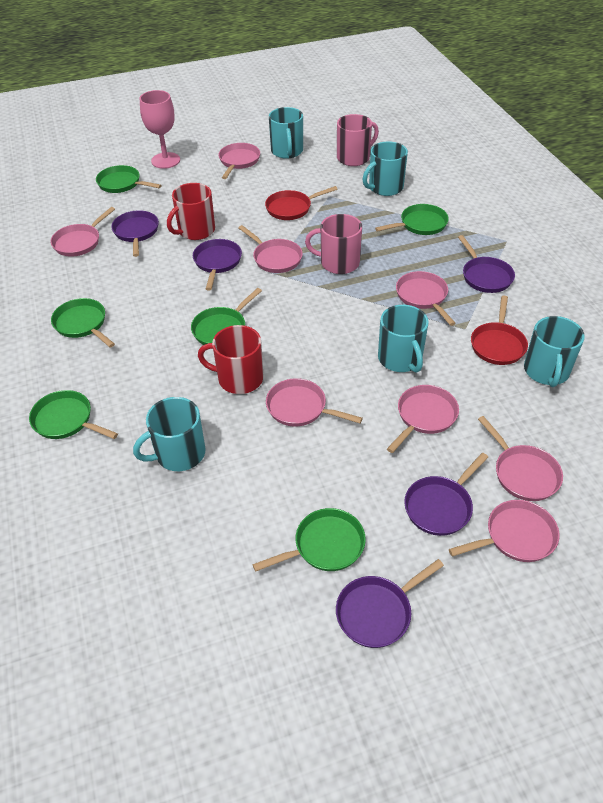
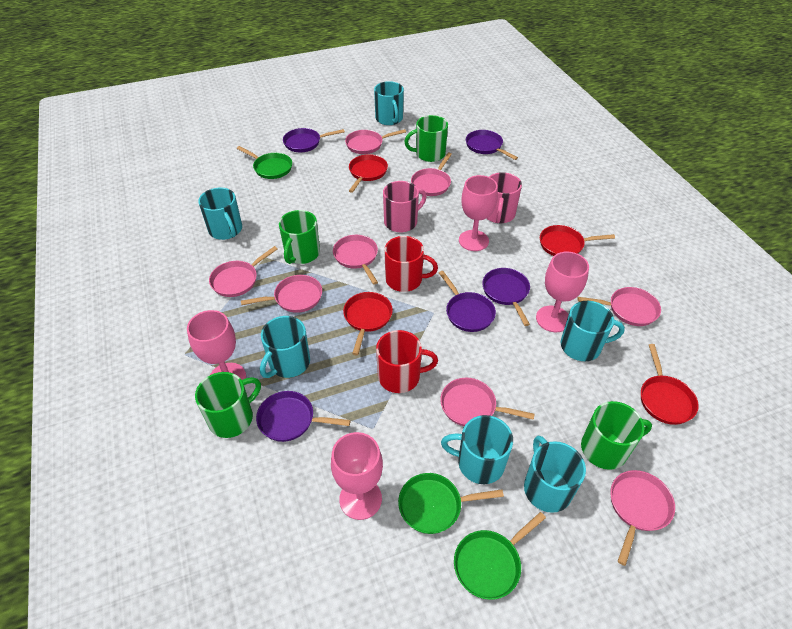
green mug: 0 -> 4
green pan: 6 -> 3
pink goblet: 1 -> 4
red pan: 2 -> 4
turquoise mug: 5 -> 6

